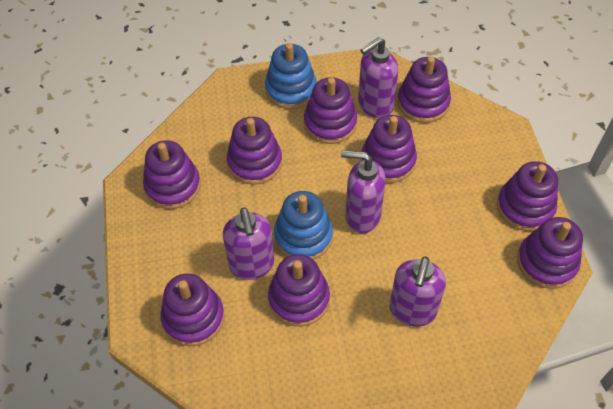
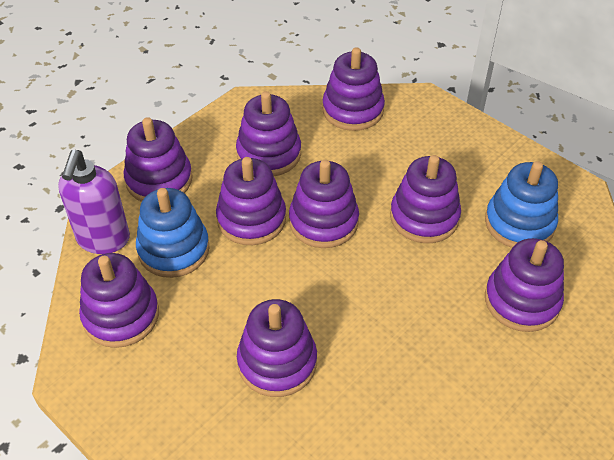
purple soap dispenser: 4 -> 1

